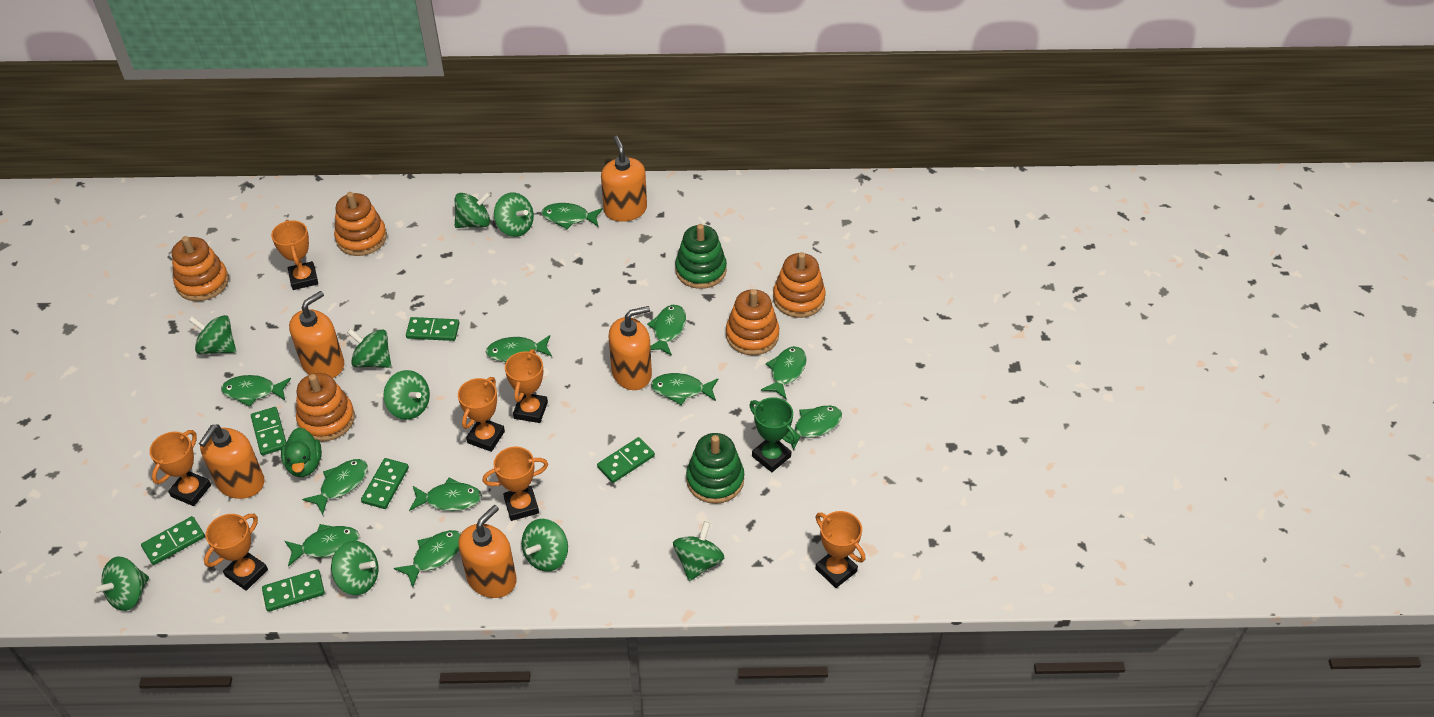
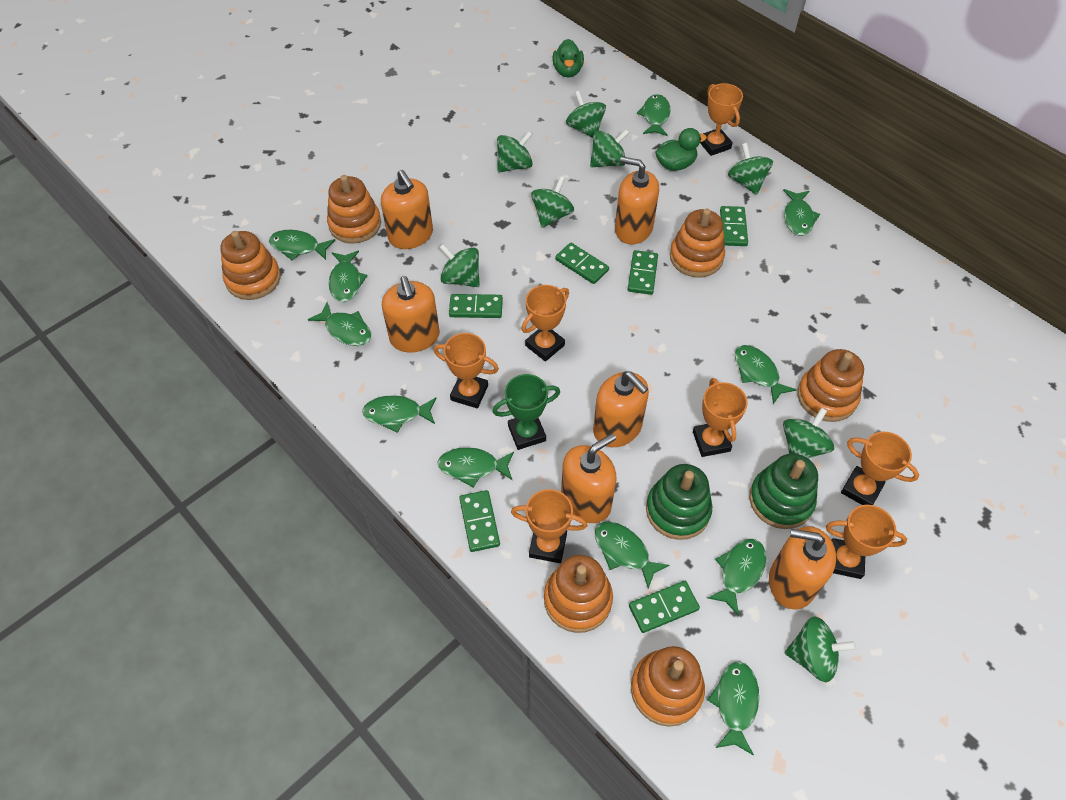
green duck: 1 -> 2
green spinning top: 9 -> 8
orange soap dispenser: 5 -> 6
orange stacking toy: 5 -> 6

